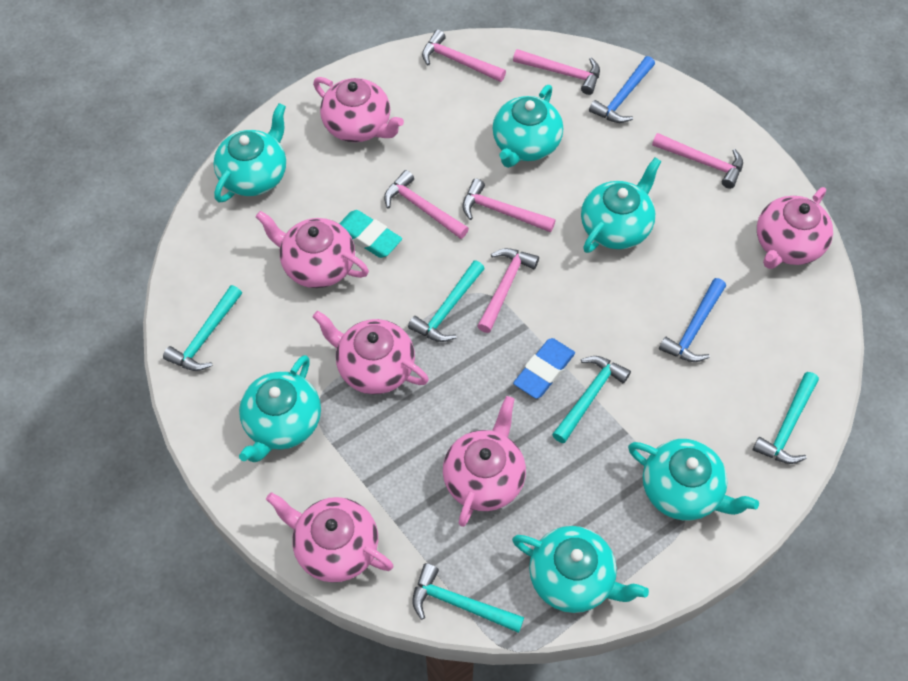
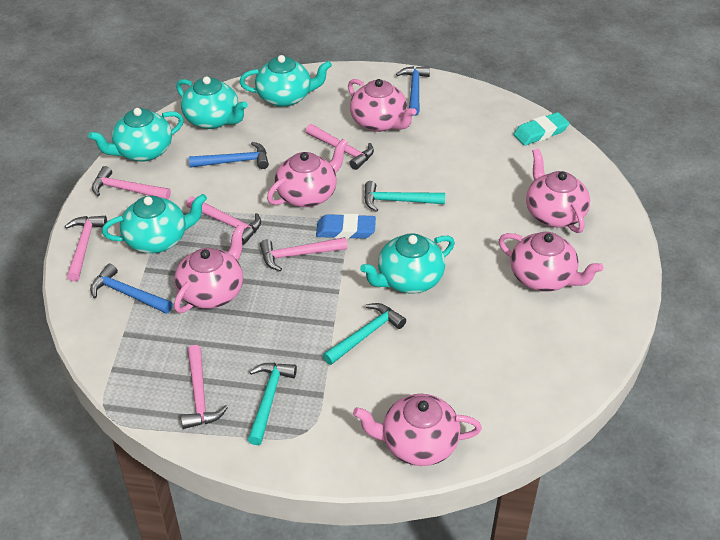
blue hammer: 2 -> 3
turquoise hammer: 5 -> 3
turquoise teapot: 6 -> 5

